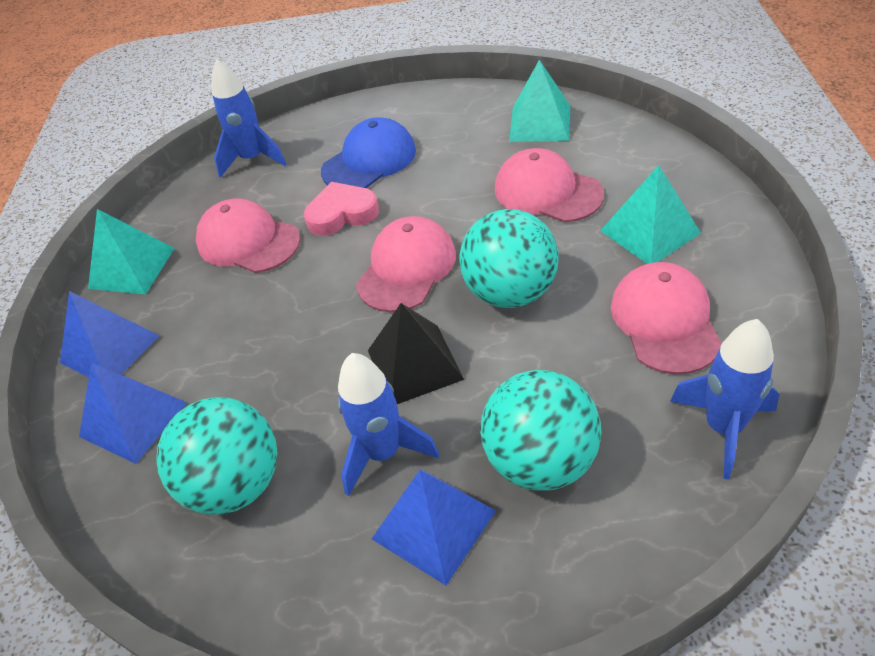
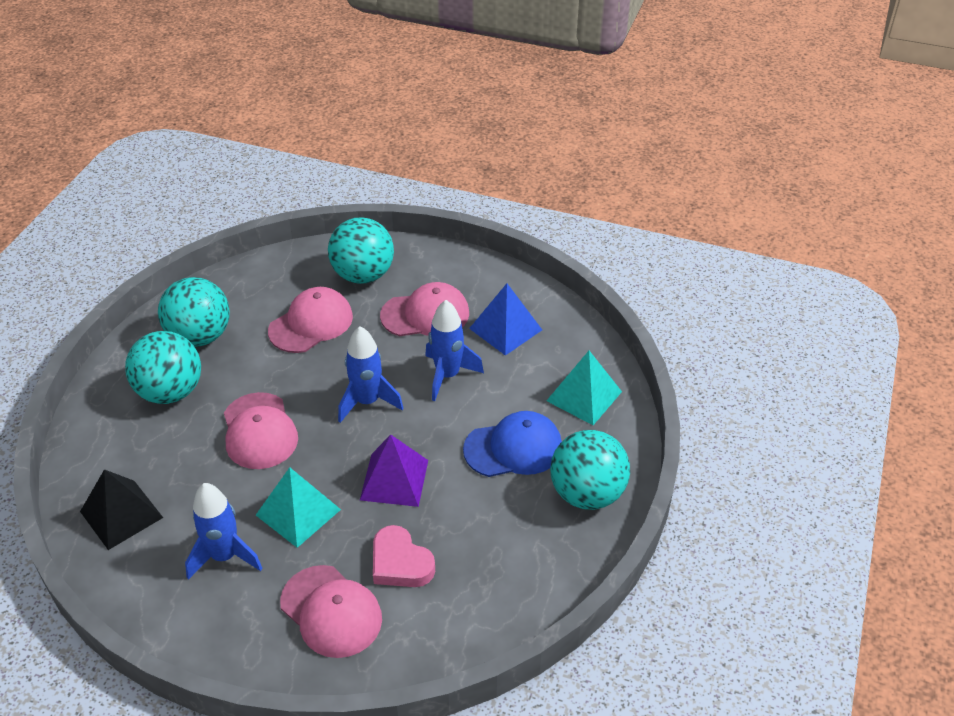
blue pyramid: 3 -> 1
purple pyramid: 0 -> 1
turquoise ball: 3 -> 4
turquoise pyramid: 3 -> 2

